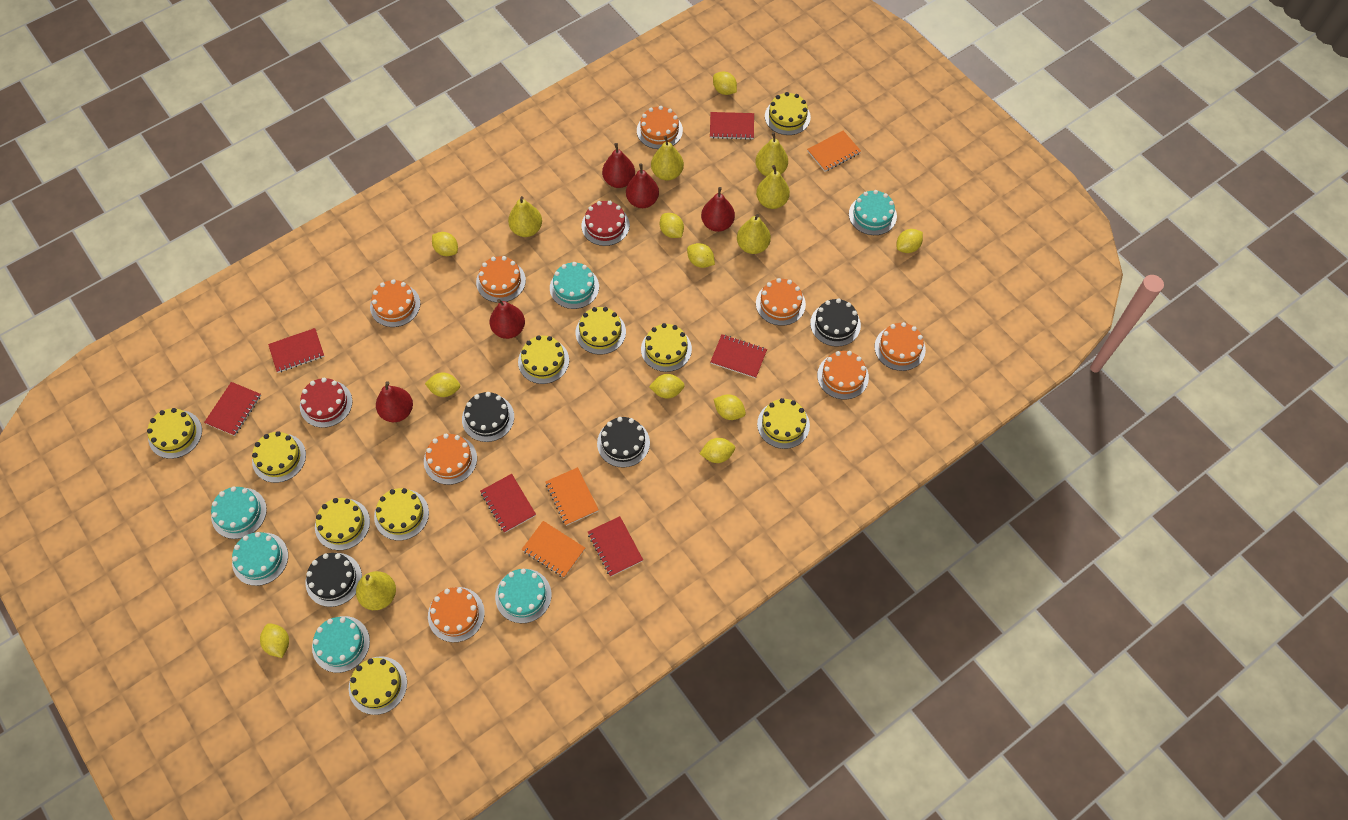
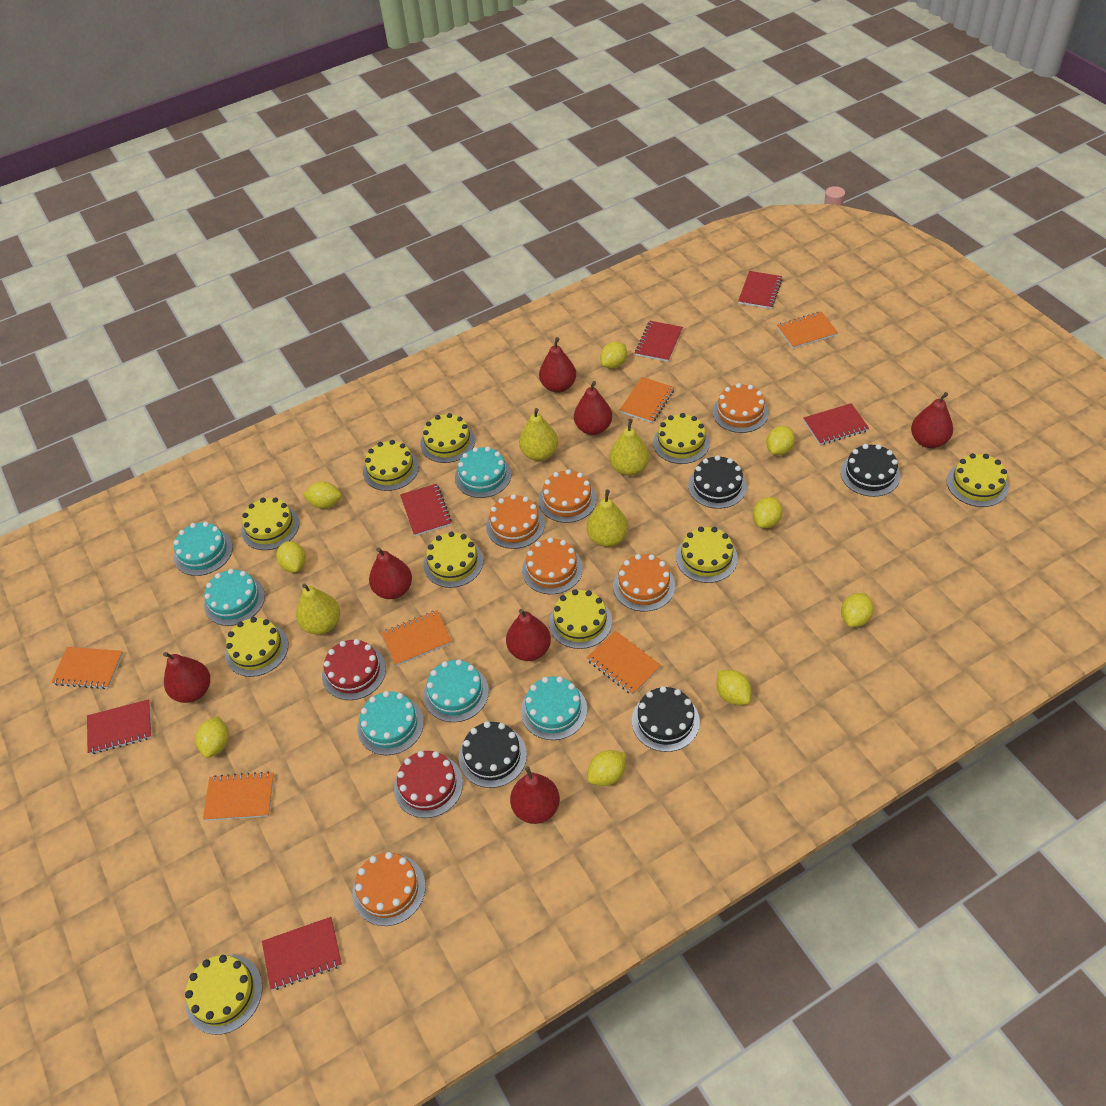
orange cake: 8 -> 6
orange notebook: 3 -> 6
red pear: 5 -> 7
yellow lemon: 10 -> 9
yellow pear: 6 -> 4

